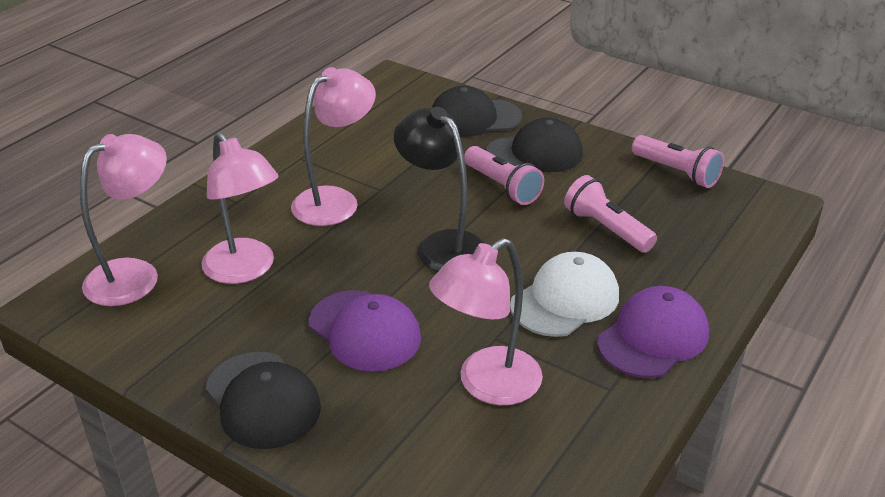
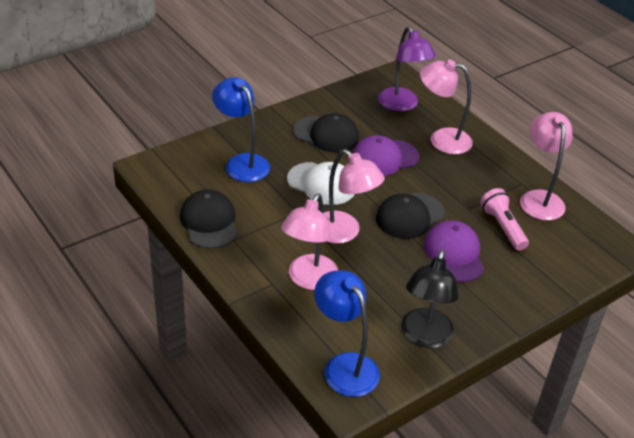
blue lamp: 0 -> 2
pink flashlight: 3 -> 1
purple lamp: 0 -> 1

